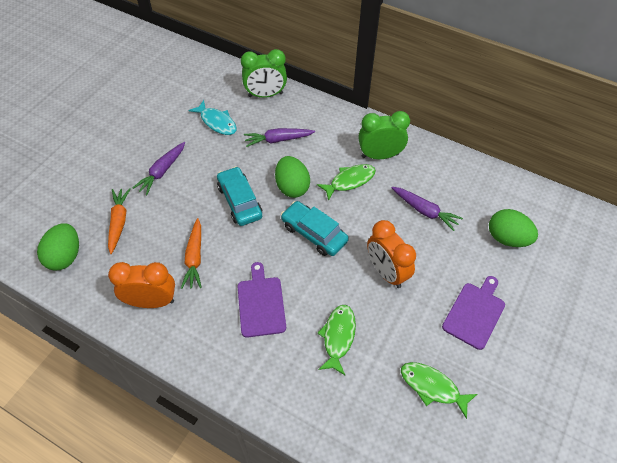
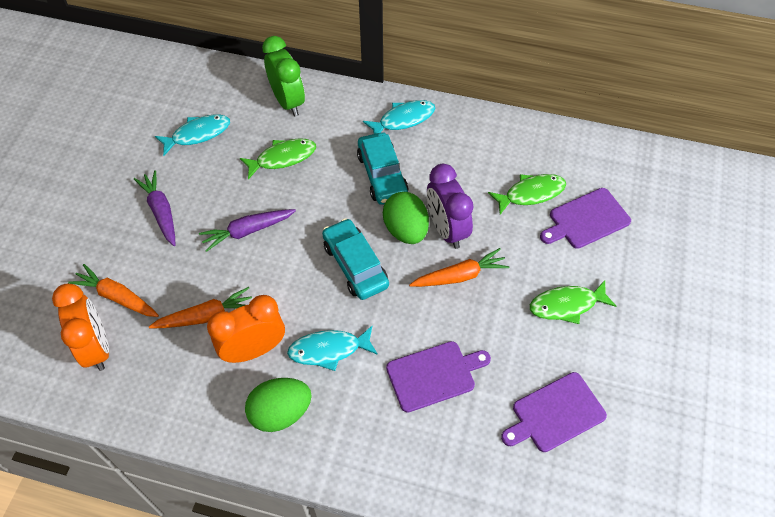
green clock: 2 -> 1
green egg: 3 -> 2
orange carrot: 2 -> 3
purple carrot: 3 -> 2
purple clock: 0 -> 1
purple cutting board: 2 -> 3
turquoise fish: 1 -> 3

